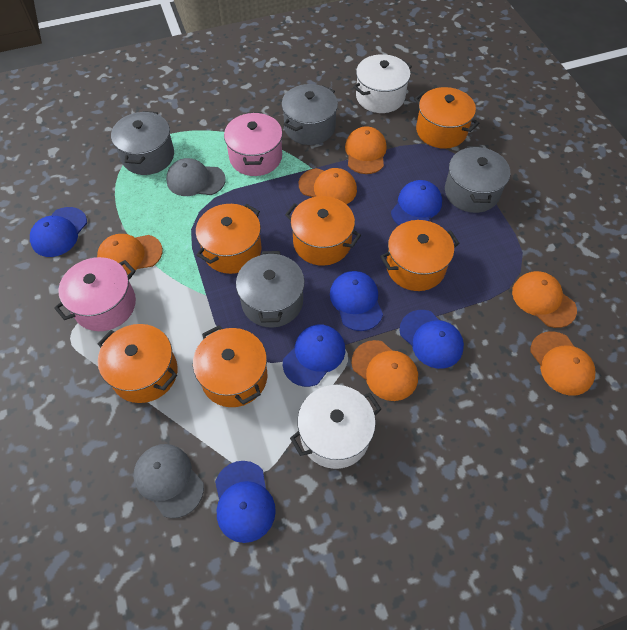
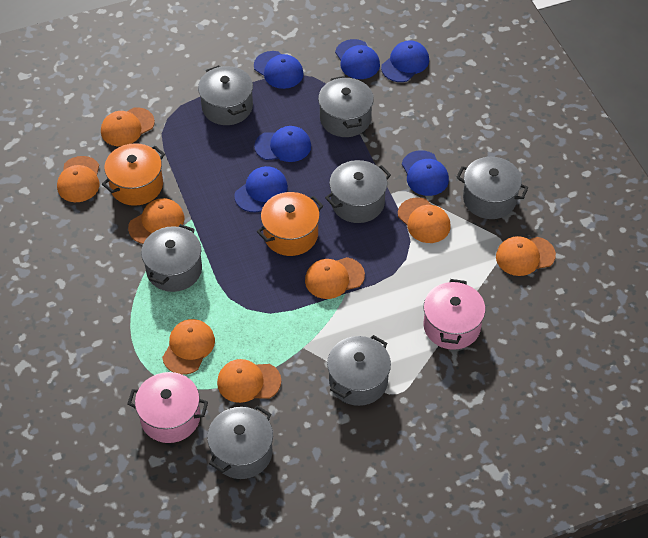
grey cap: 2 -> 0
grey pot: 4 -> 7
orange cap: 6 -> 8
orange pot: 6 -> 2
white pot: 2 -> 0

